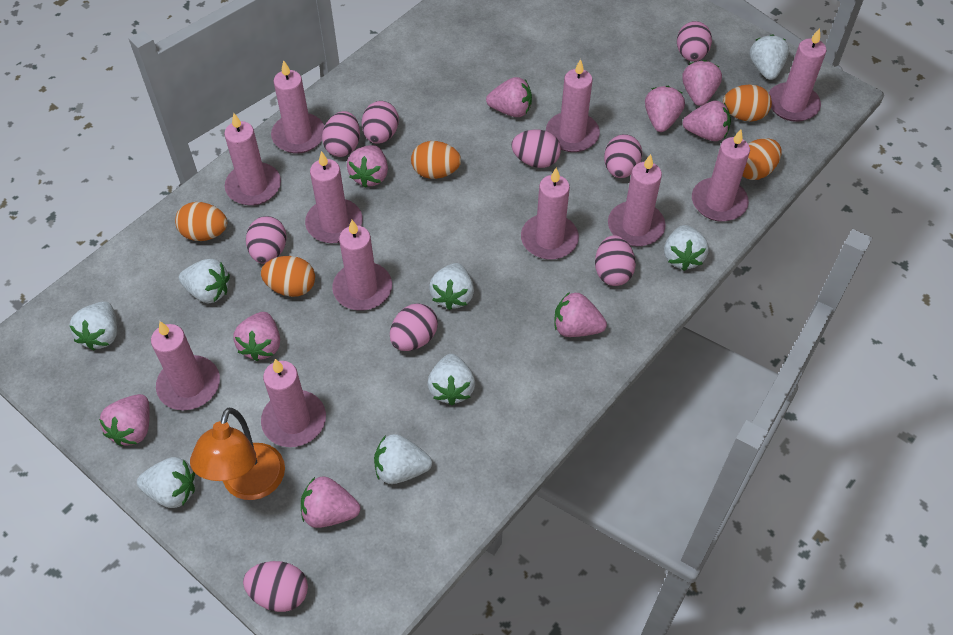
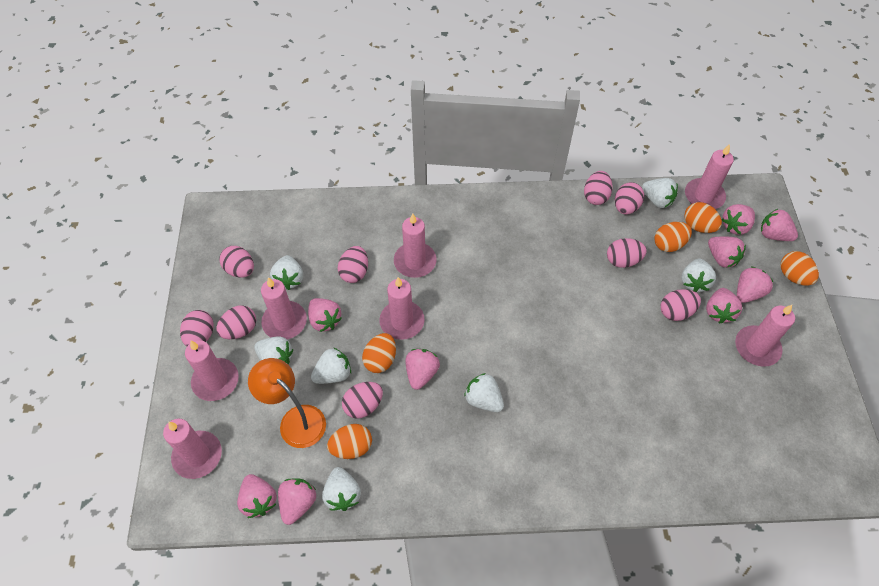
pink candle: 11 -> 7
white strawberry: 8 -> 7

